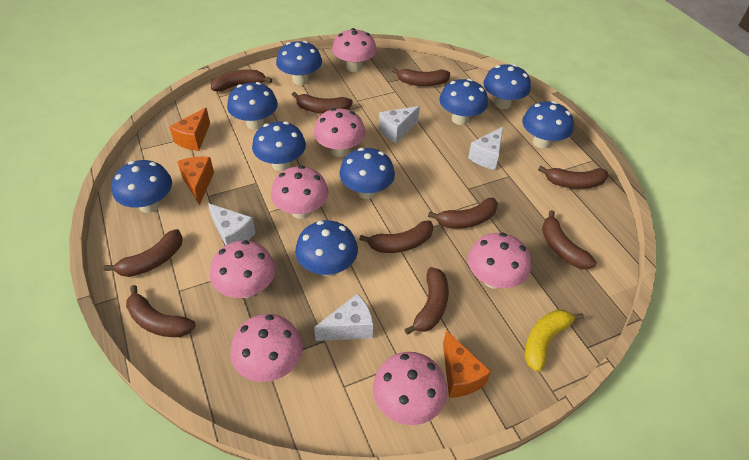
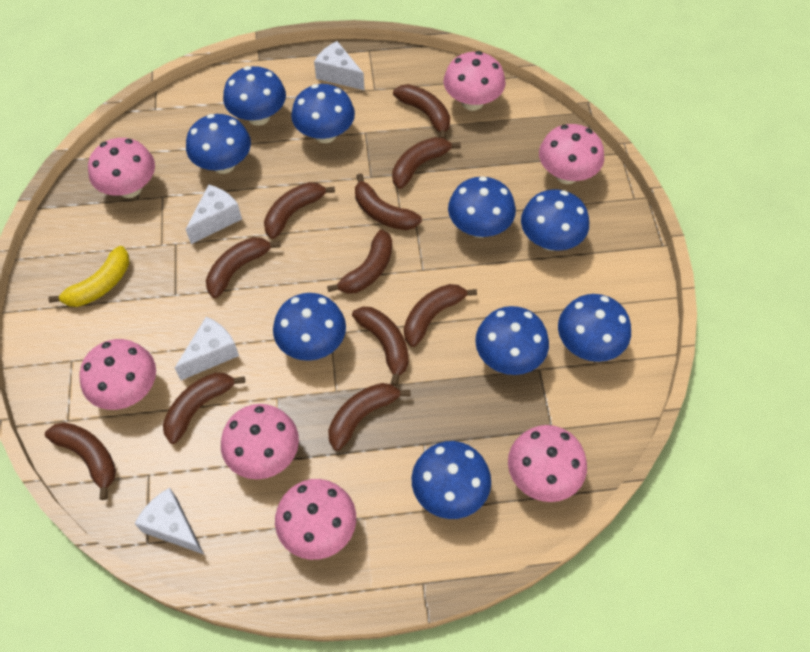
brown banana: 10 -> 11
orange cheese: 3 -> 0

